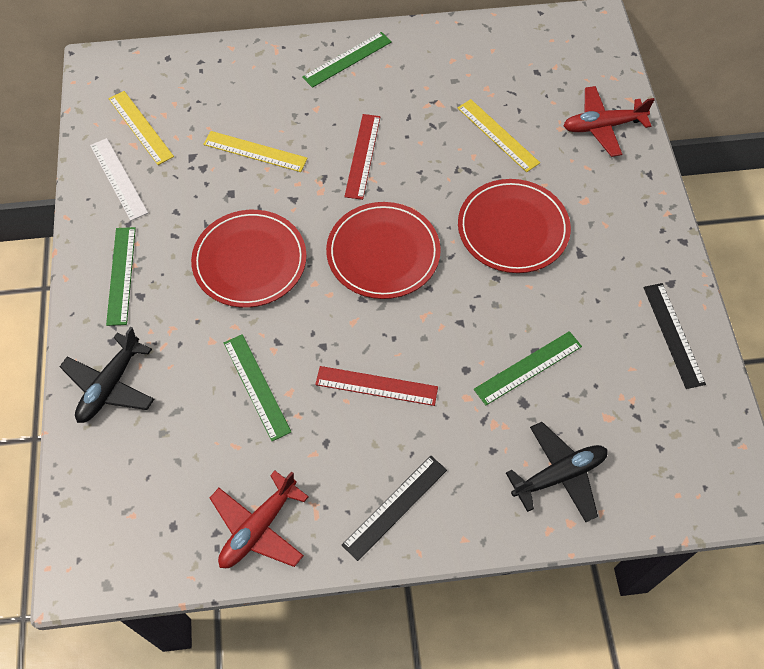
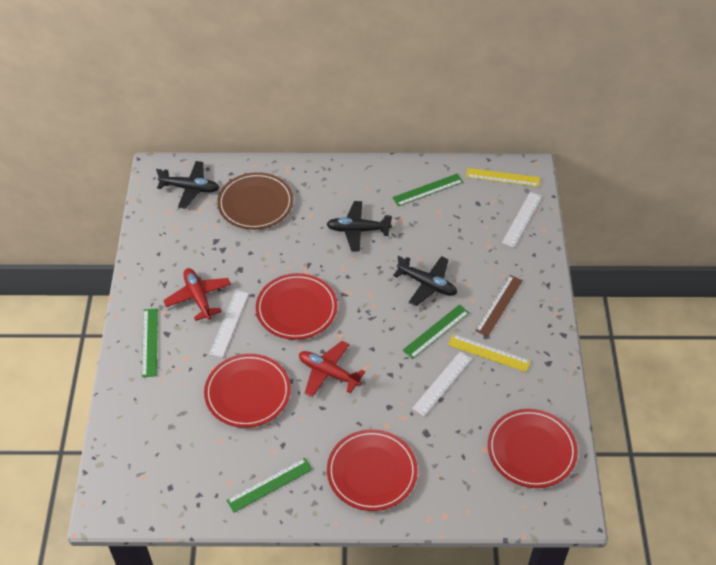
black plane: 2 -> 3
black ruler: 2 -> 0
brown plate: 0 -> 1
brown ruler: 0 -> 1
red plate: 3 -> 4
red ruler: 2 -> 0
white ruler: 1 -> 3
yellow ruler: 3 -> 2

